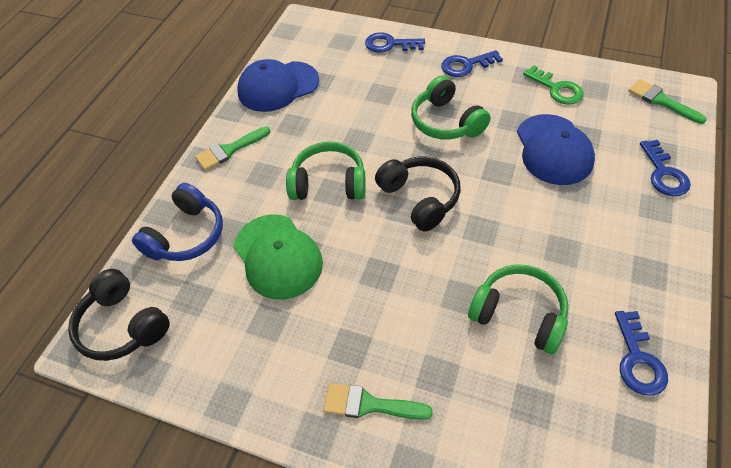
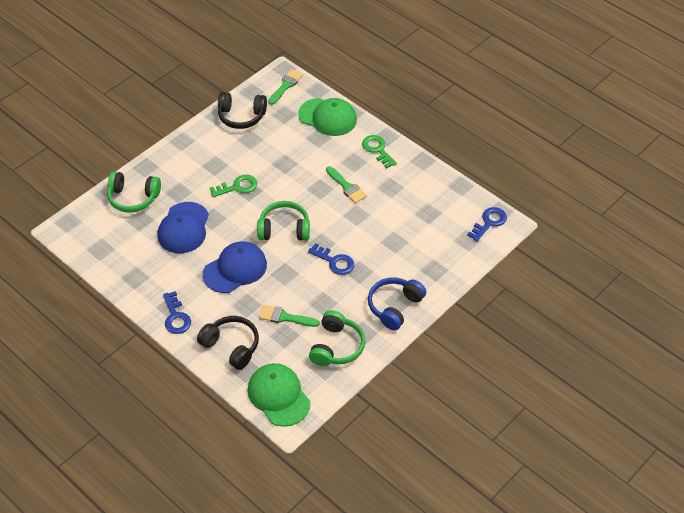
blue key: 4 -> 3
green cap: 1 -> 2
green key: 1 -> 2

